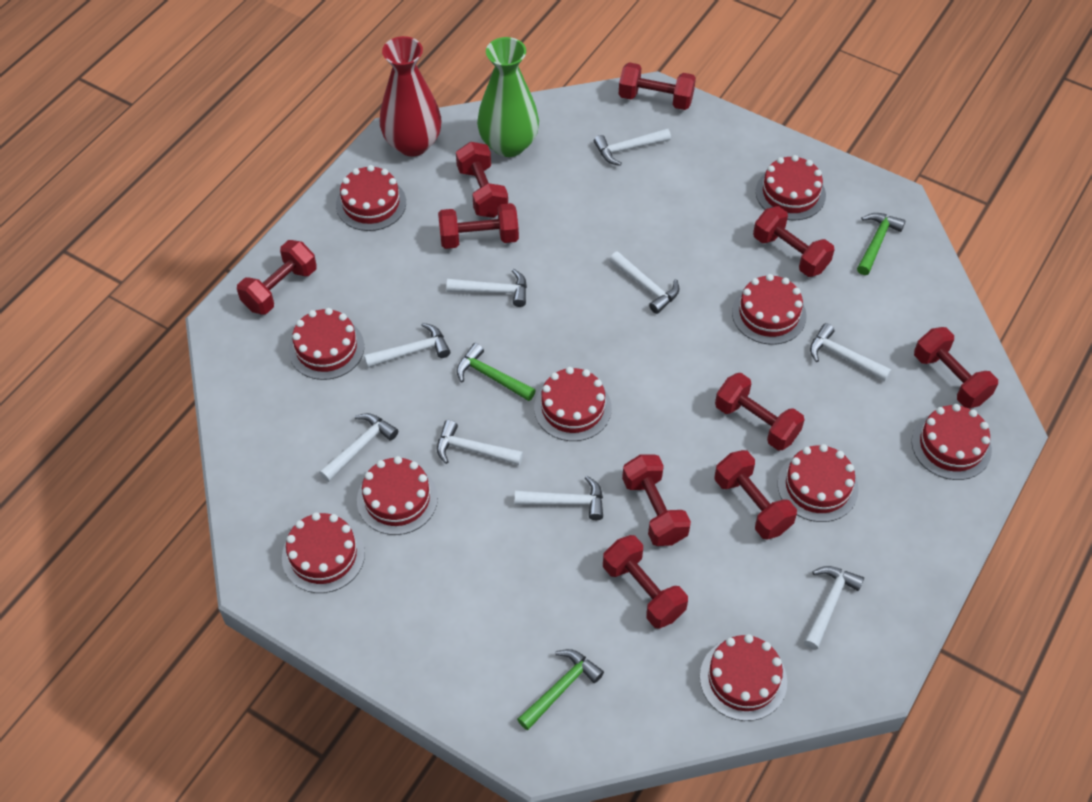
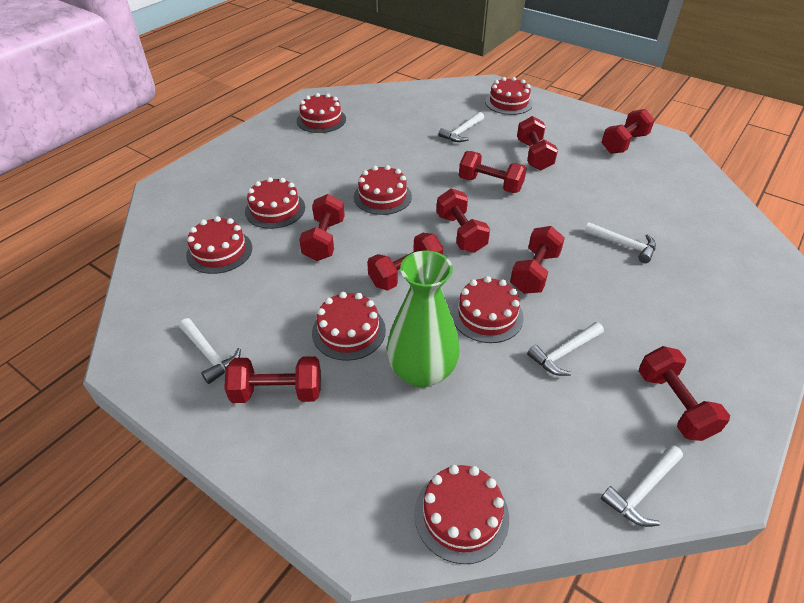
green hammer: 3 -> 0
red cake: 10 -> 8
red dumbbell: 10 -> 9
red vase: 1 -> 0
white hammer: 9 -> 5

